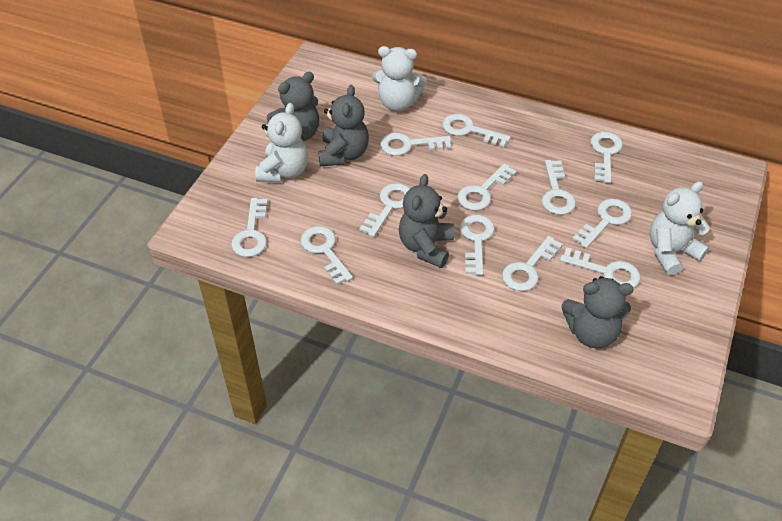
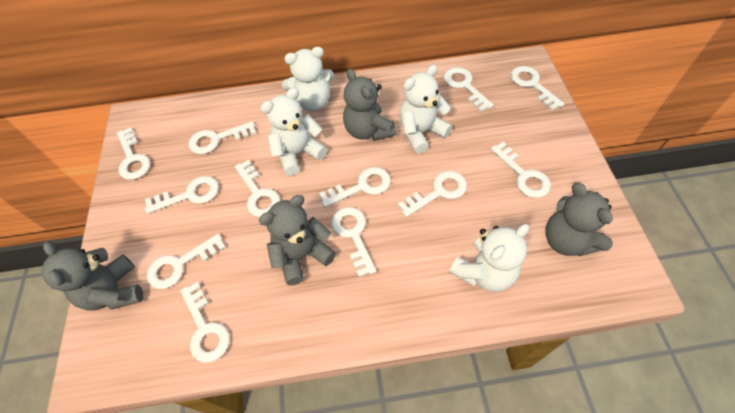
white teddy bear: 3 -> 4

